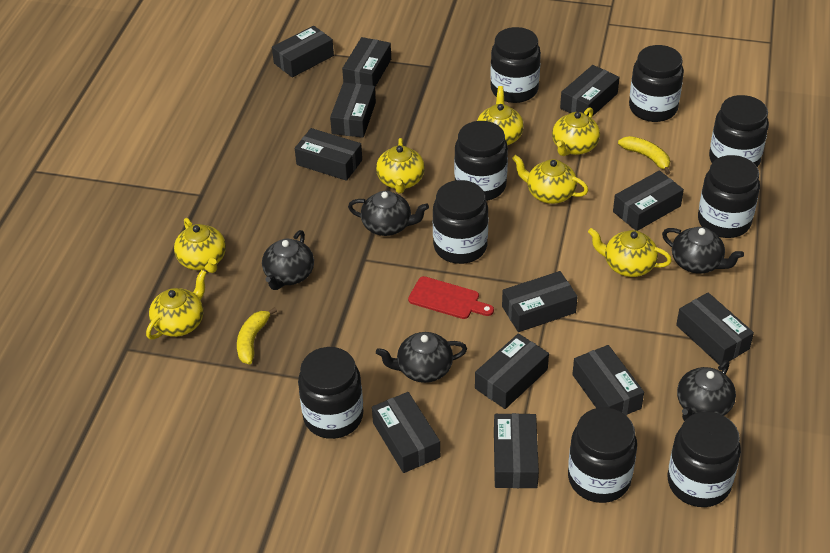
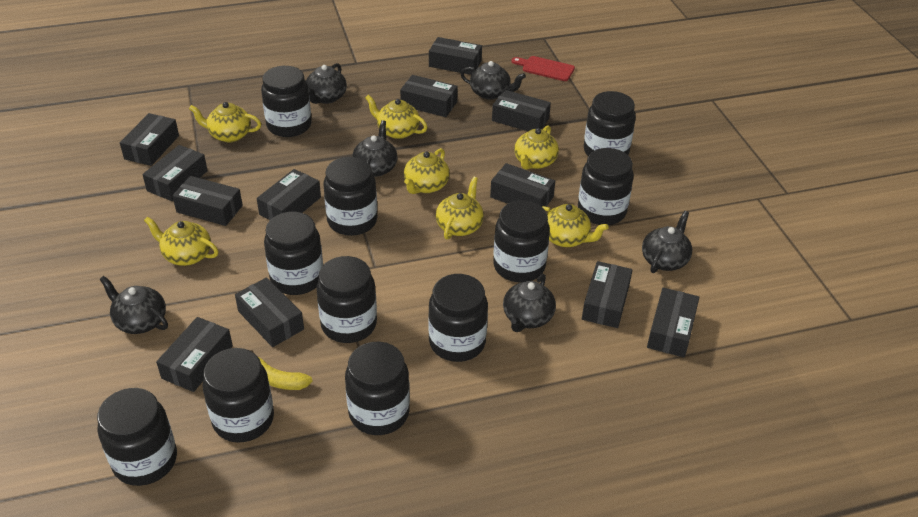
black jar: 9 -> 11
black teapot: 5 -> 6
yellow banana: 2 -> 1

